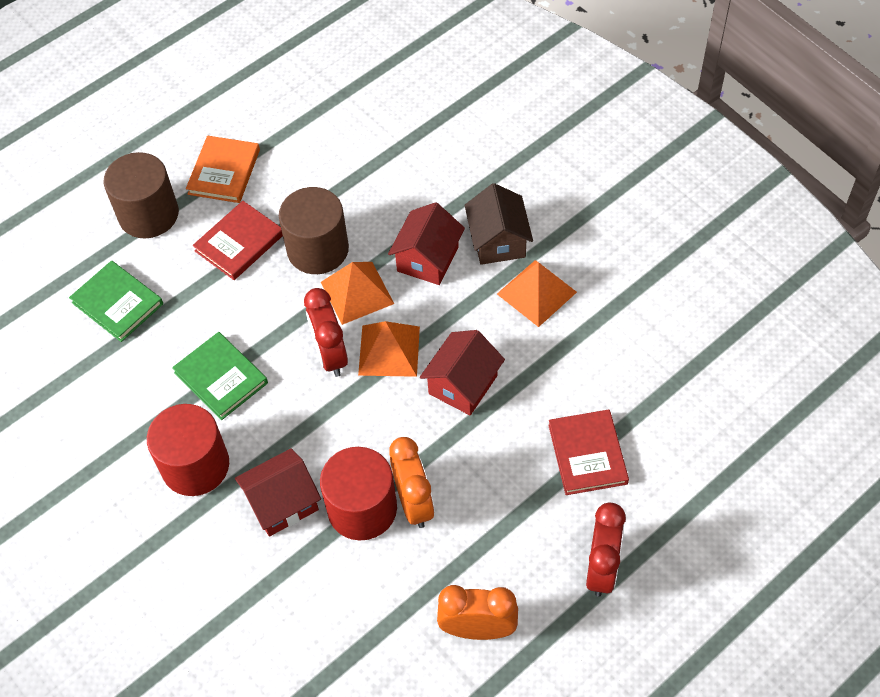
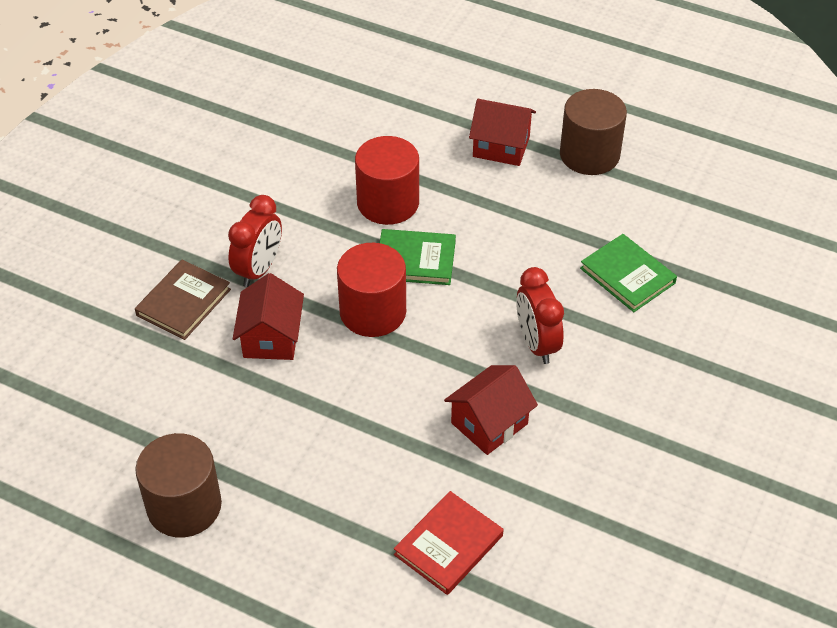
brown book: 0 -> 1
brown house: 1 -> 0
orange book: 1 -> 0
orange clock: 2 -> 0
orange pyramid: 3 -> 0
red book: 2 -> 1

